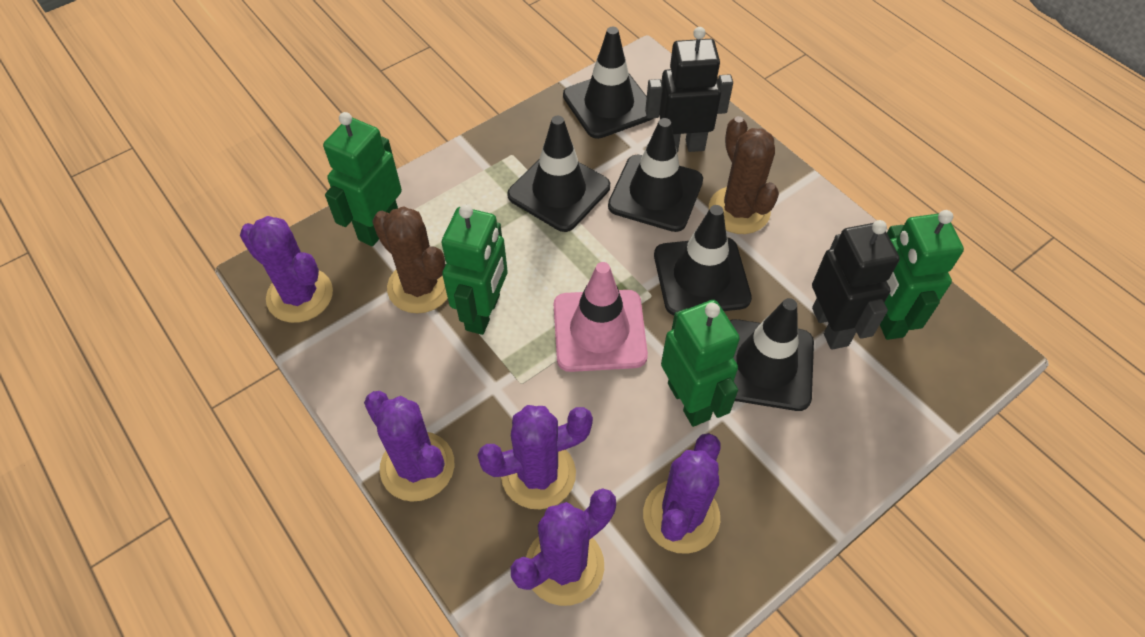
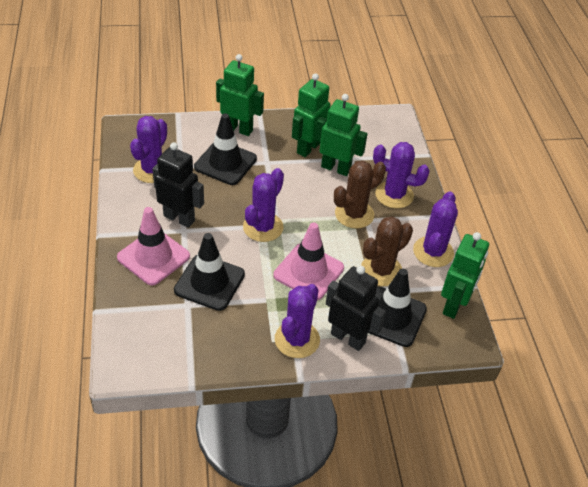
black traffic cone: 5 -> 3
pink traffic cone: 1 -> 2

